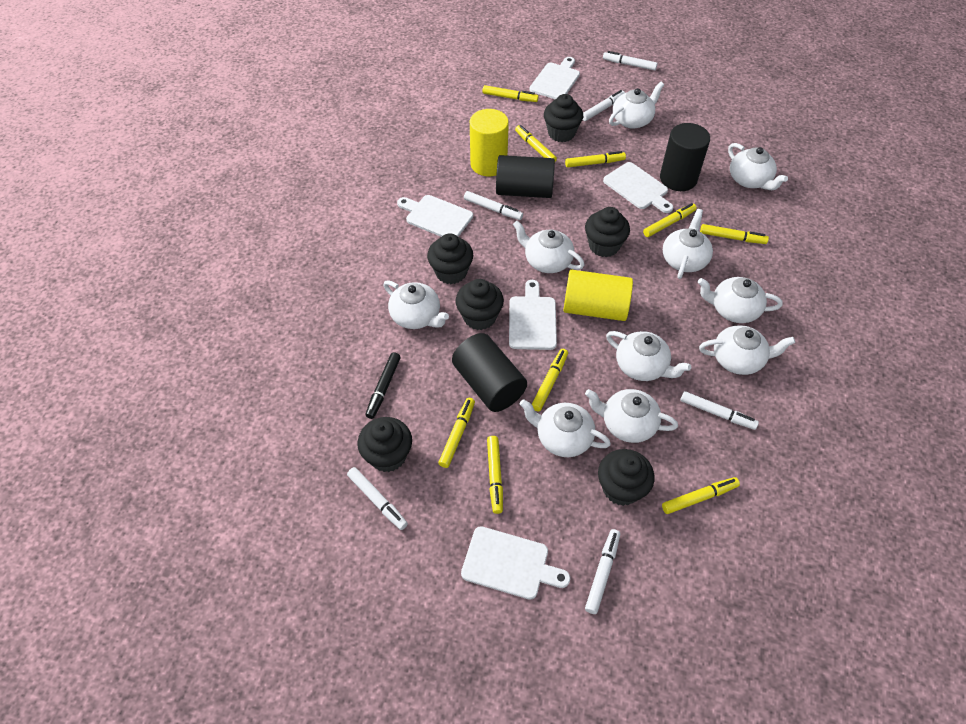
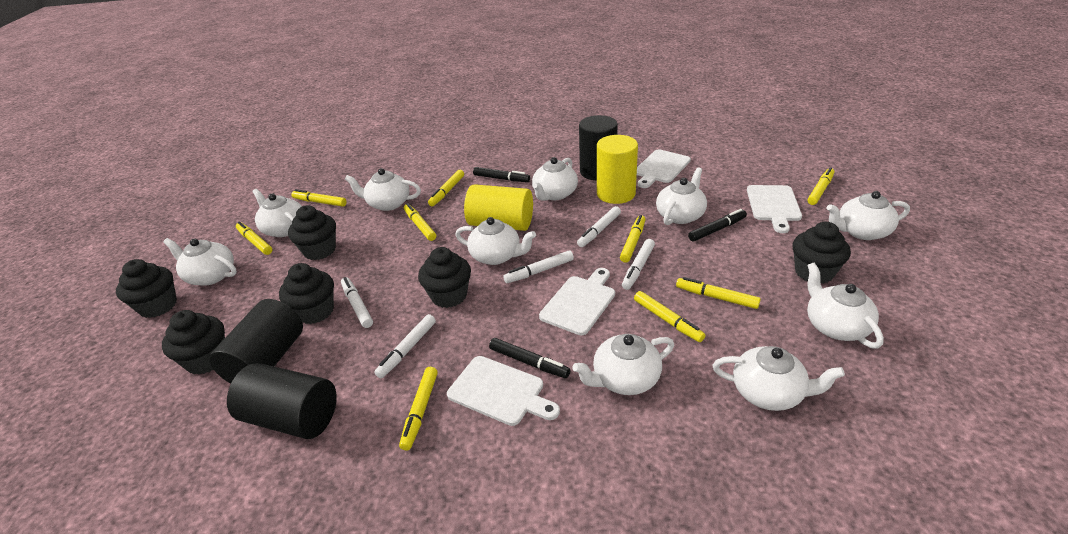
black marker: 1 -> 3
white cutting board: 5 -> 4
white marker: 6 -> 5

